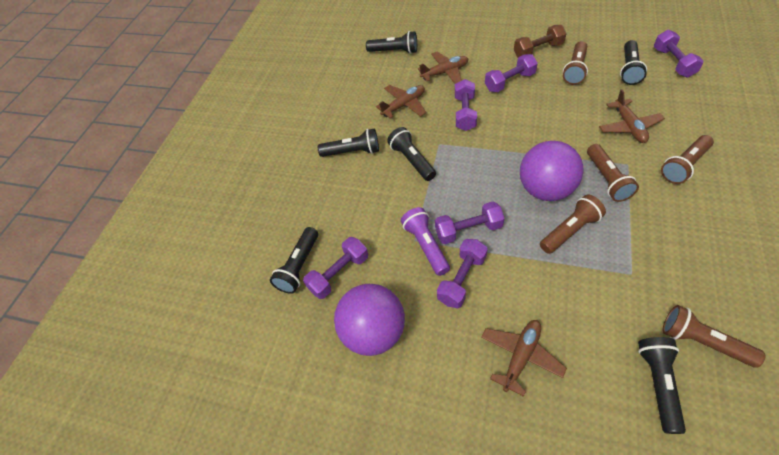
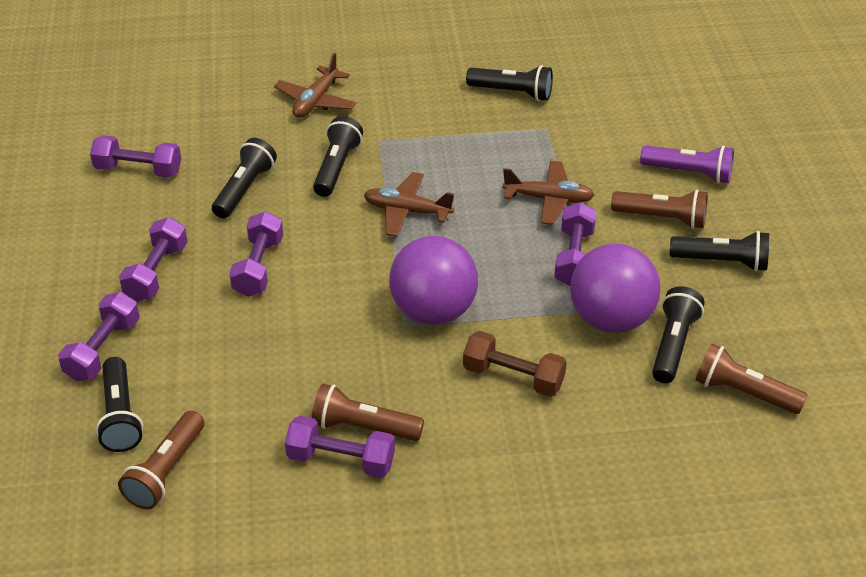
brown flashlight: 5 -> 4
brown plane: 4 -> 3

